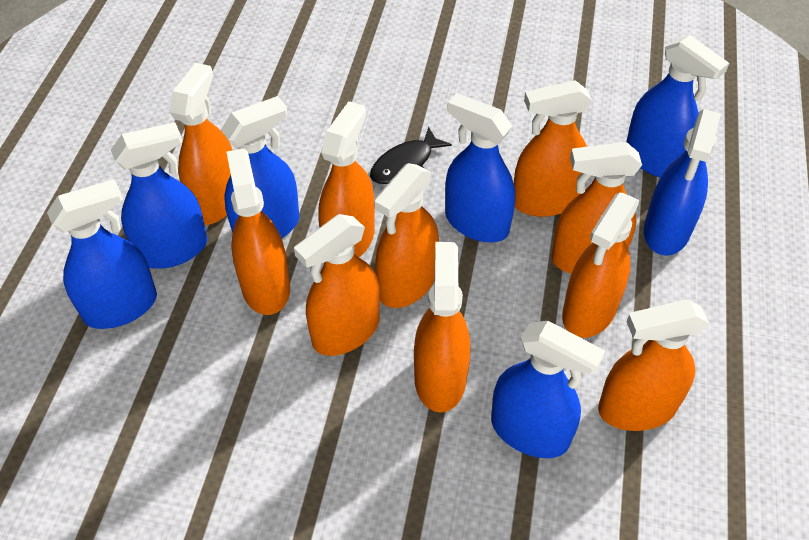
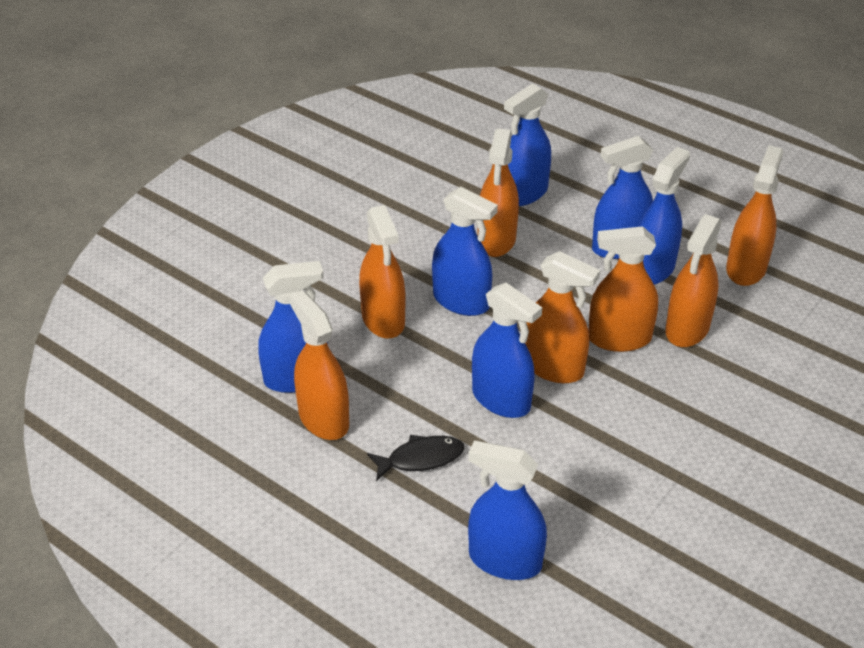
orange spray bottle: 10 -> 7

